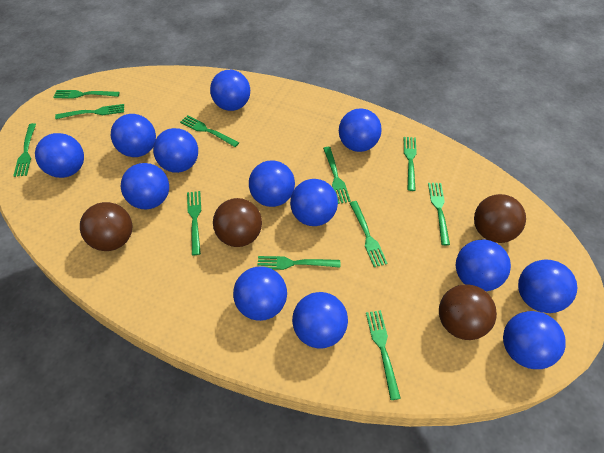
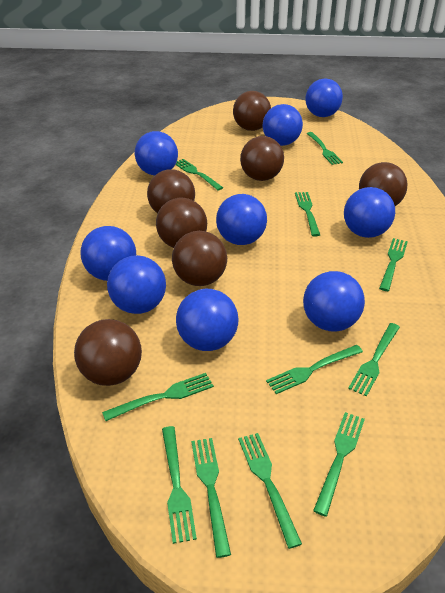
blue ball: 13 -> 9
brown ball: 4 -> 7

